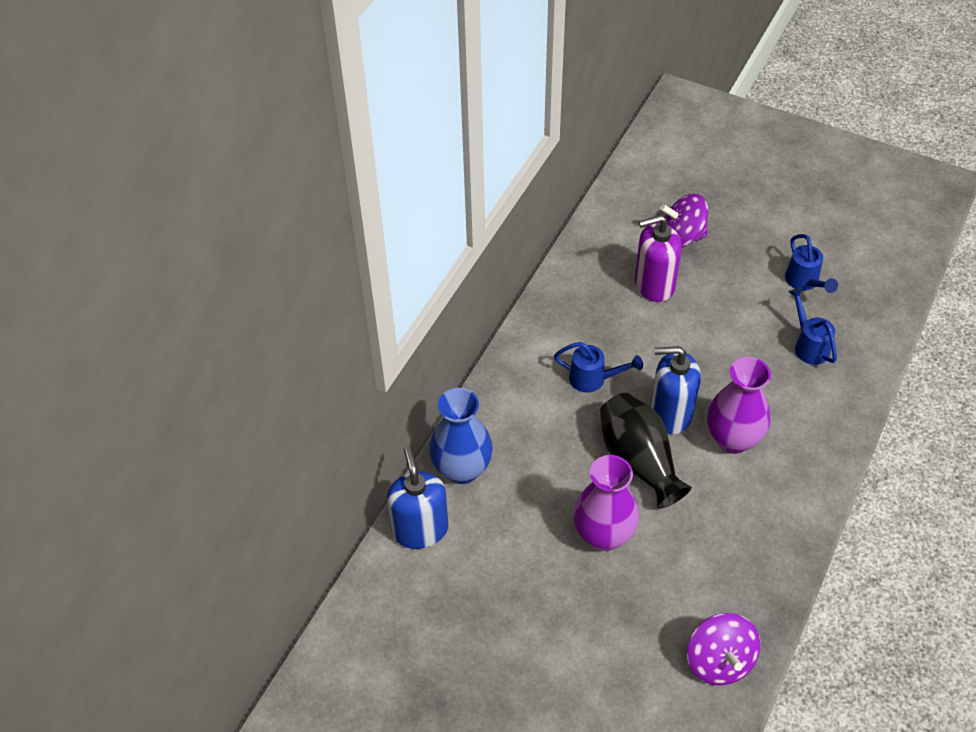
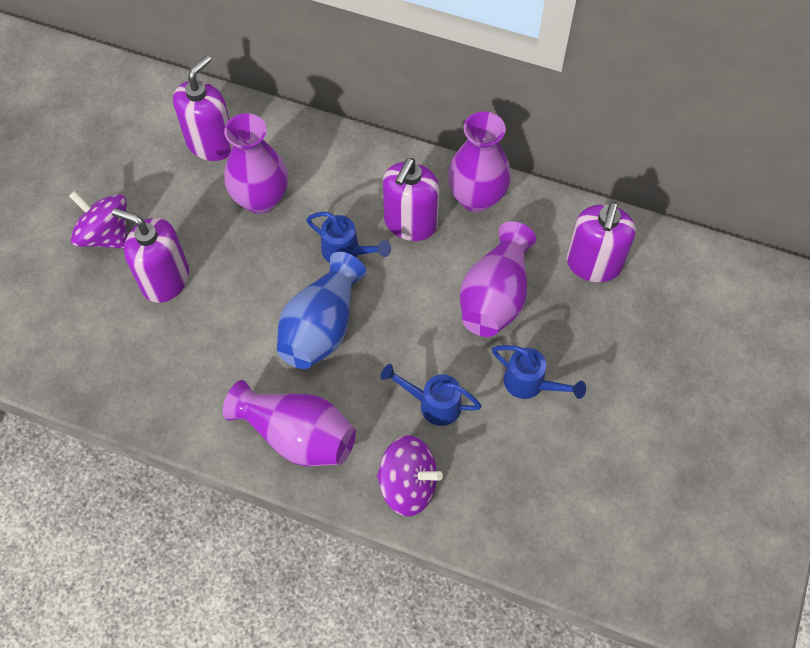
black vase: 1 -> 0
blue soap dispenser: 2 -> 0
purple soap dispenser: 1 -> 4
purple vase: 2 -> 4

